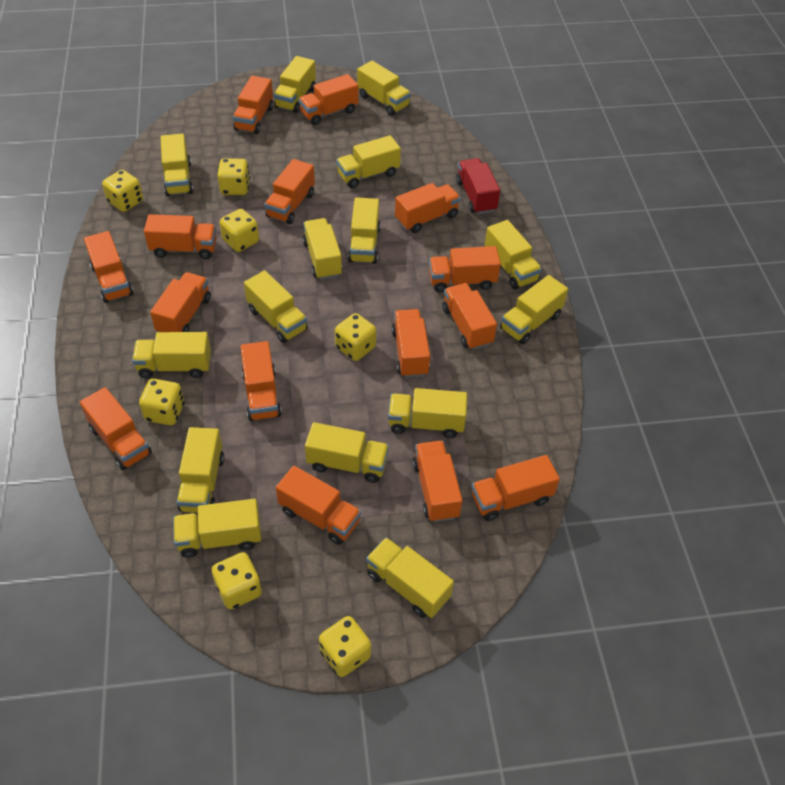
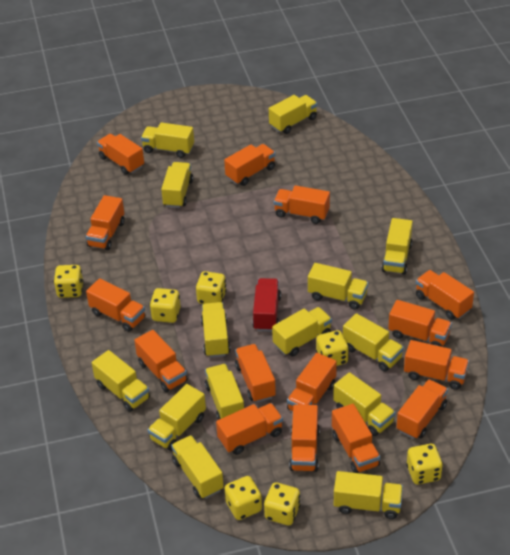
yellow truck: 15 -> 14

